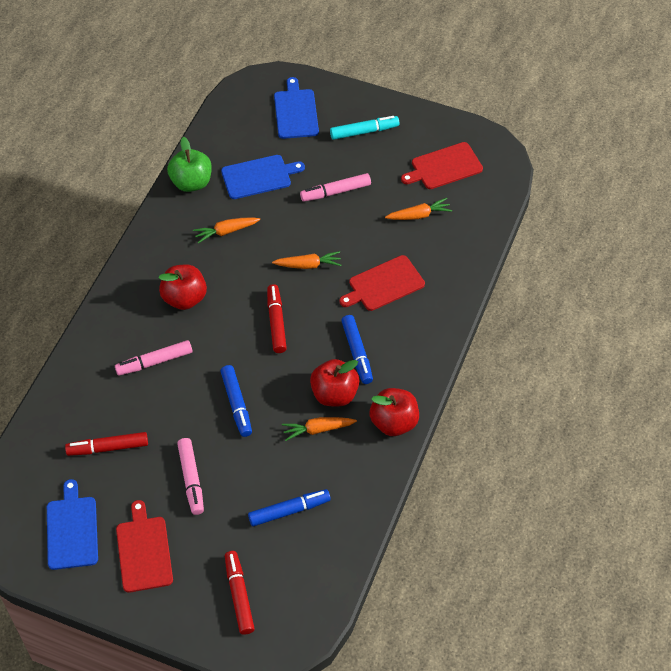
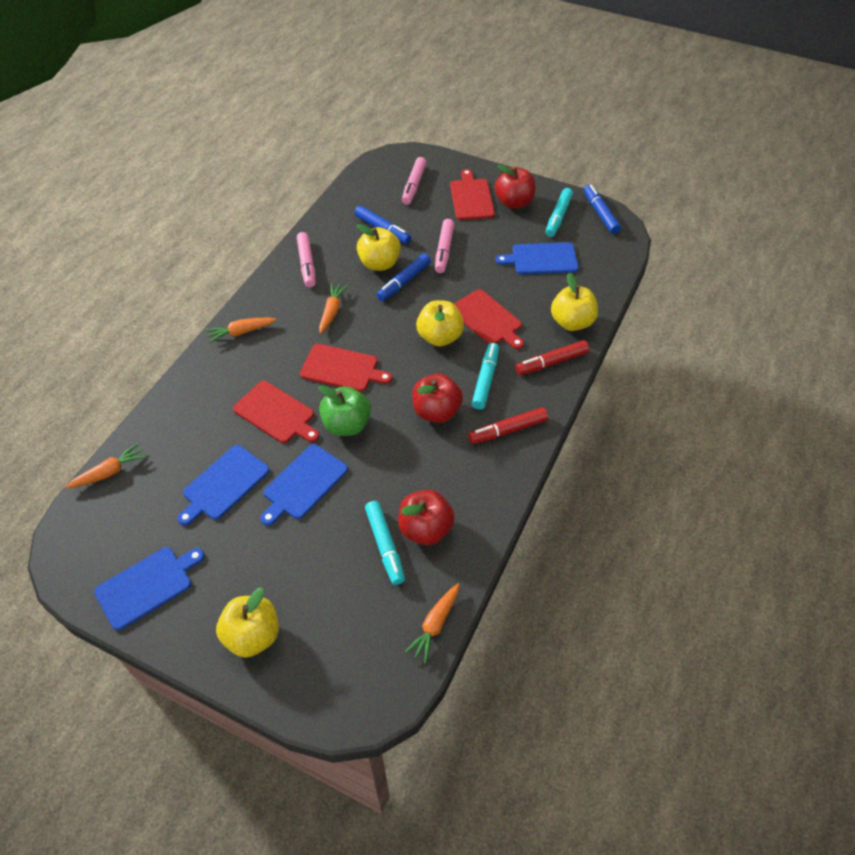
blue cutting board: 3 -> 4
red cutting board: 3 -> 4
red marker: 3 -> 2
turquoise marker: 1 -> 3
yellow apple: 0 -> 4

